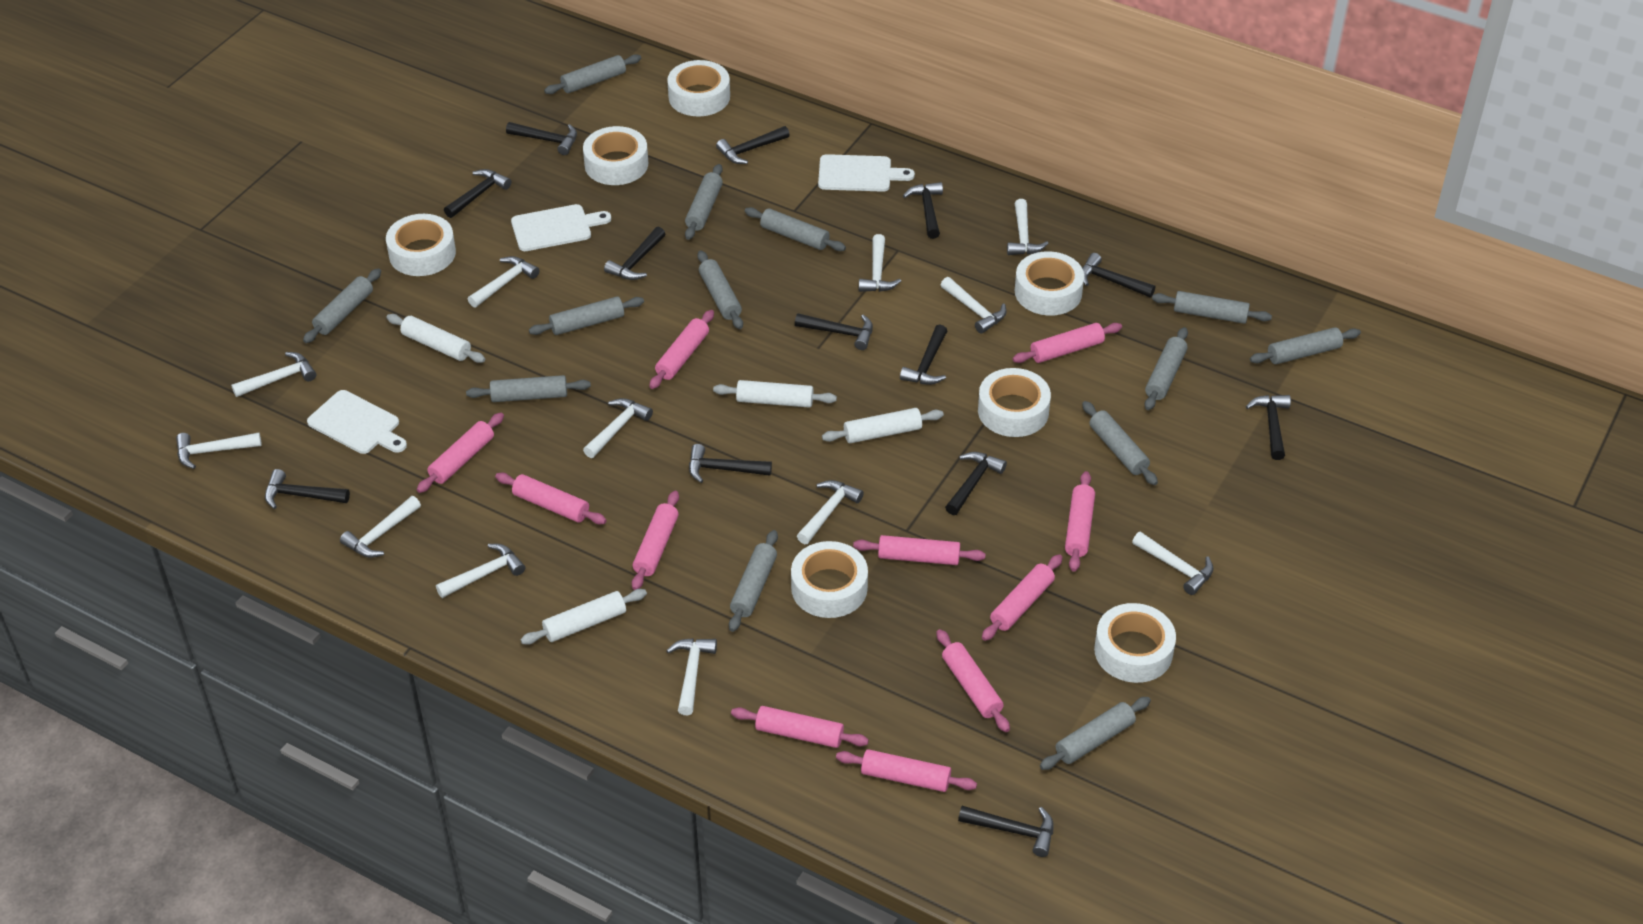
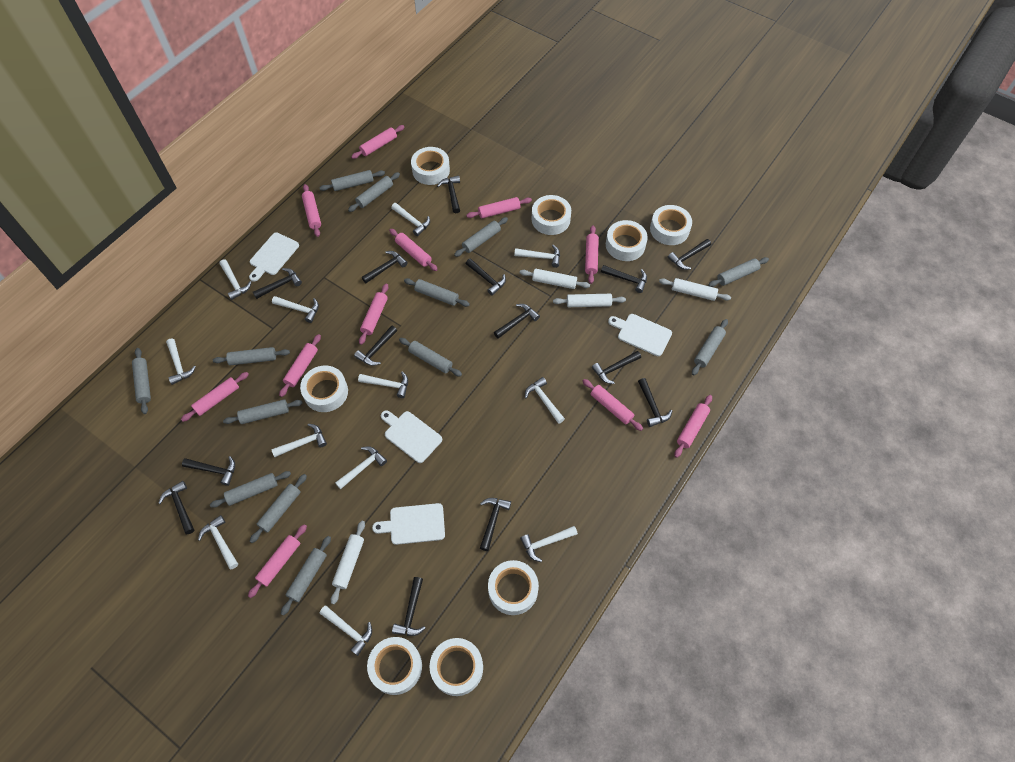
black hammer: 13 -> 14
white cutting board: 3 -> 4
white tape: 7 -> 8

